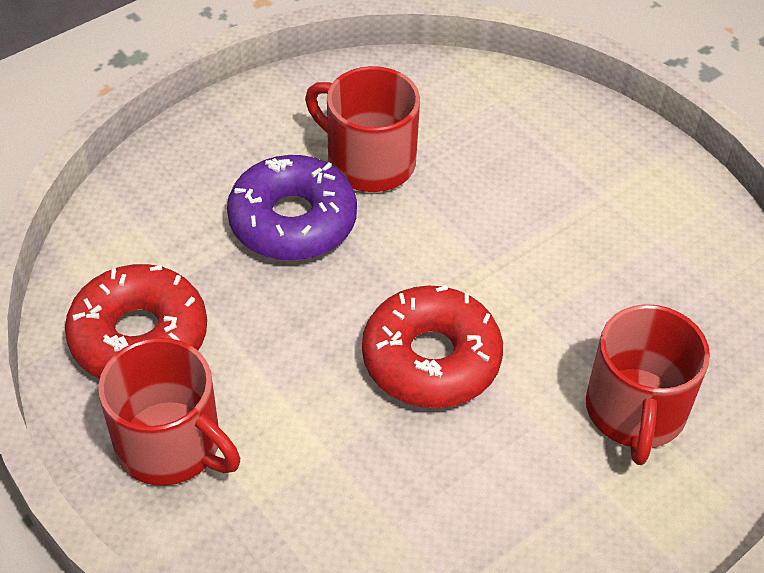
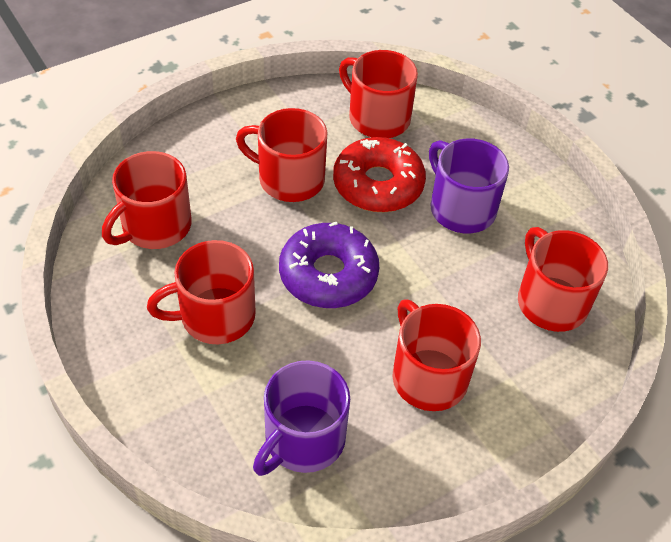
purple mug: 0 -> 2
red donut: 2 -> 1
red mug: 3 -> 6

